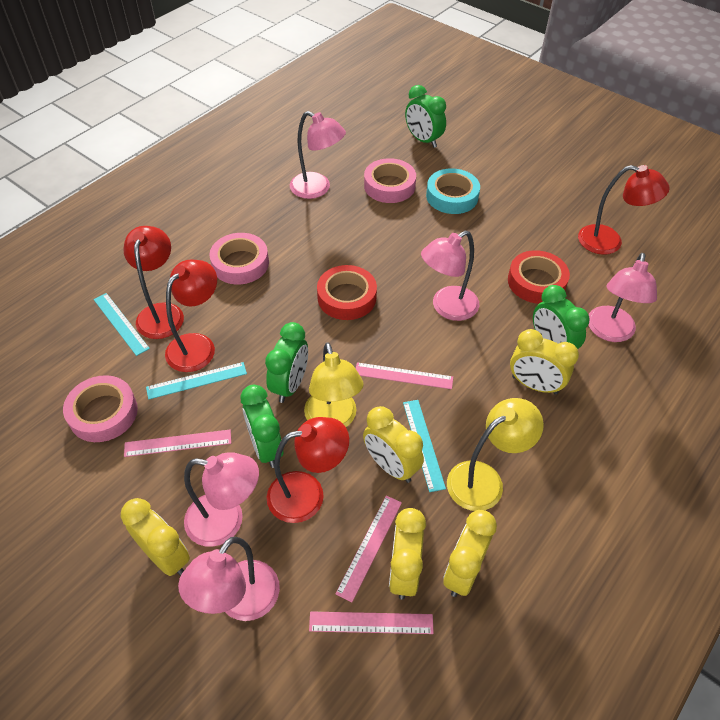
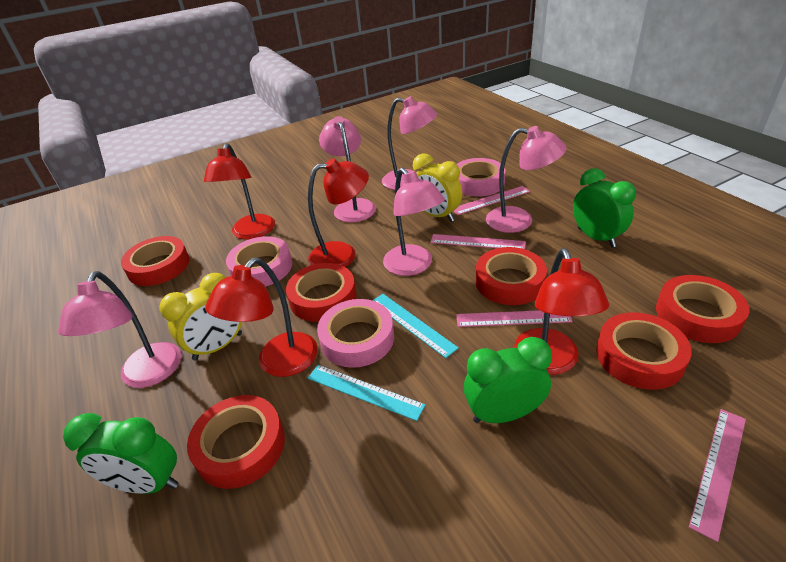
green clock: 4 -> 3
red tape: 2 -> 6
turquoise ruler: 3 -> 2
turquoise tape: 1 -> 0
yellow clock: 5 -> 2
yellow lamp: 2 -> 0

